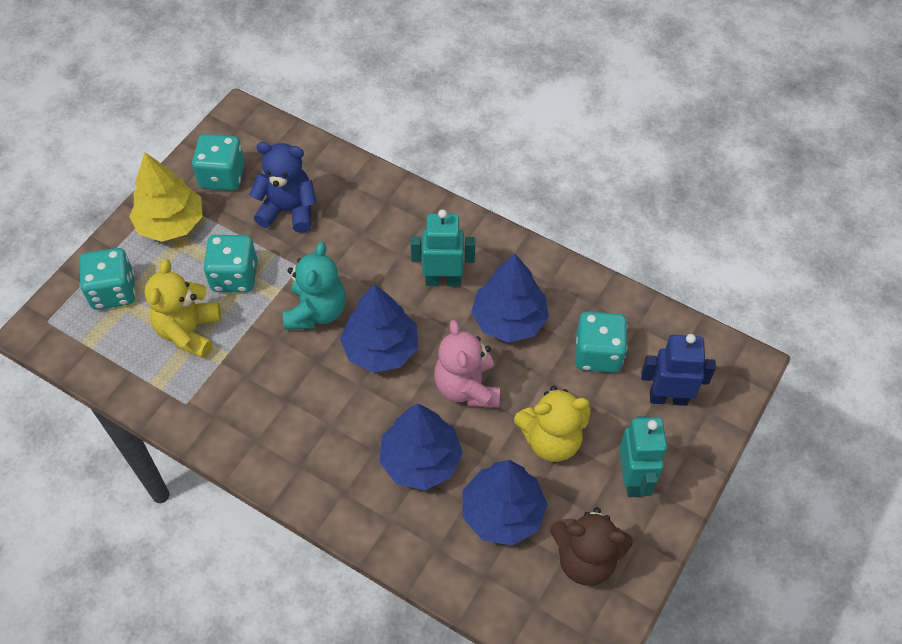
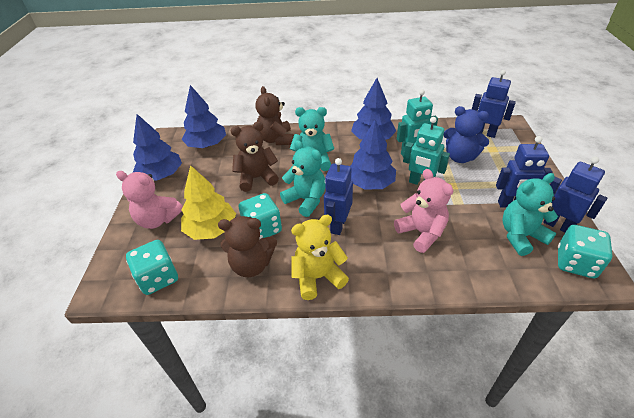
blue robot: 1 -> 4
brown teddy bear: 1 -> 3
pink teddy bear: 1 -> 2
turquoise dice: 4 -> 3
turquoise teddy bear: 1 -> 3
yellow teddy bear: 2 -> 1

